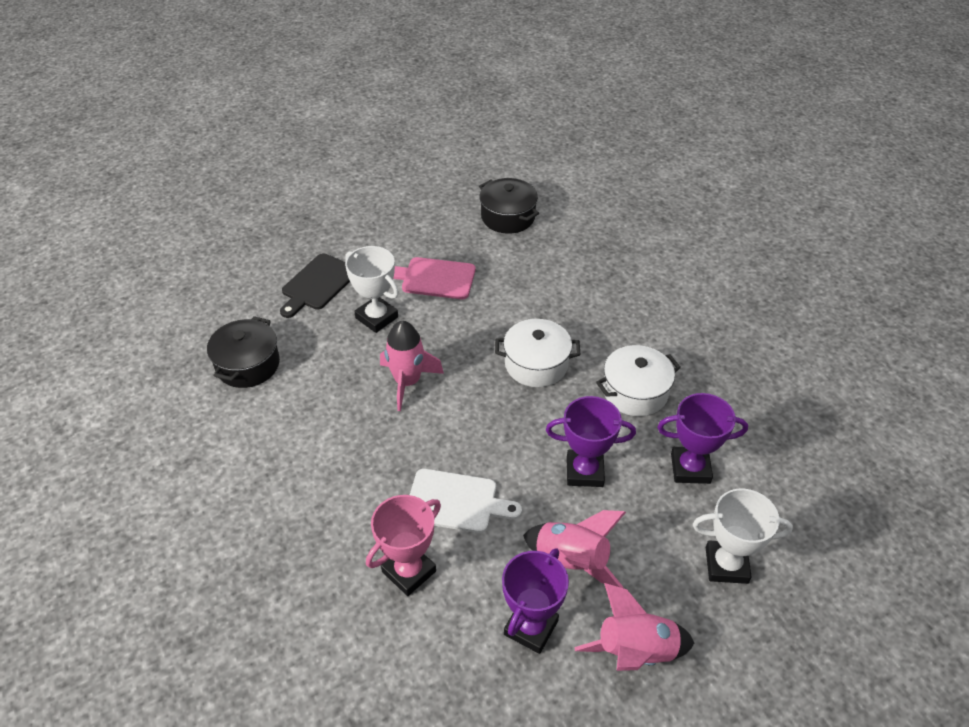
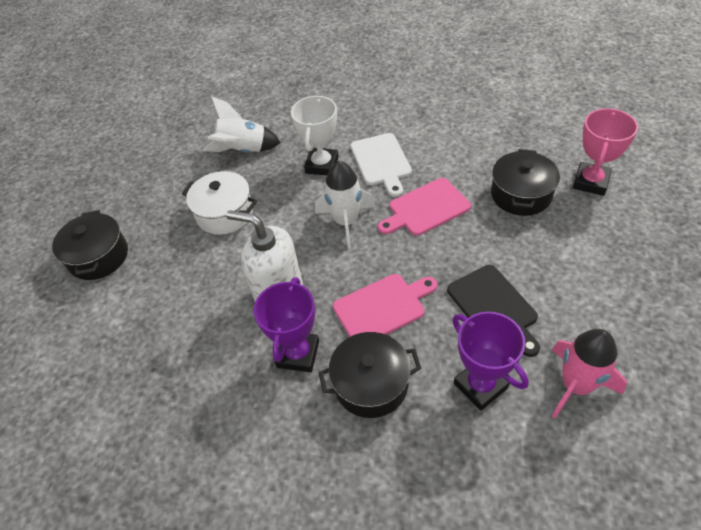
black pot: 2 -> 3
pink cutting board: 1 -> 2
pink rocket: 3 -> 1
purple trophy: 3 -> 2
white pot: 2 -> 1
white rocket: 0 -> 2
white soap dispenser: 0 -> 1
white trophy: 2 -> 1

